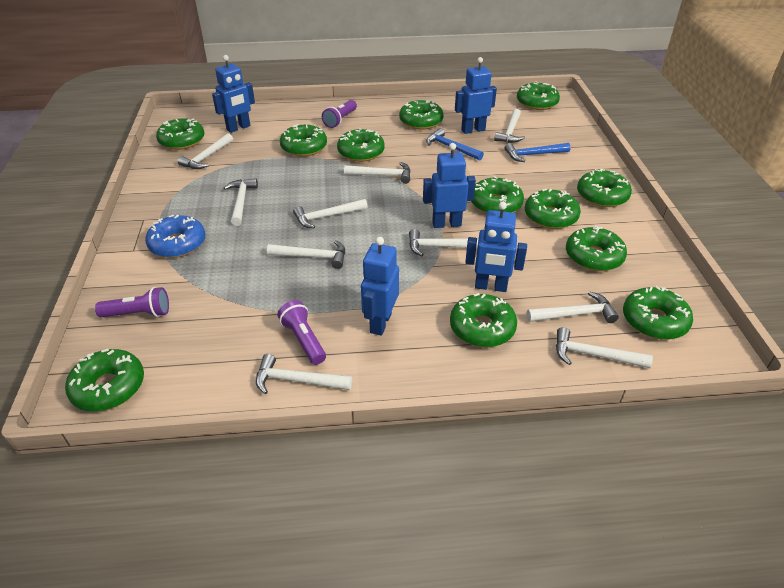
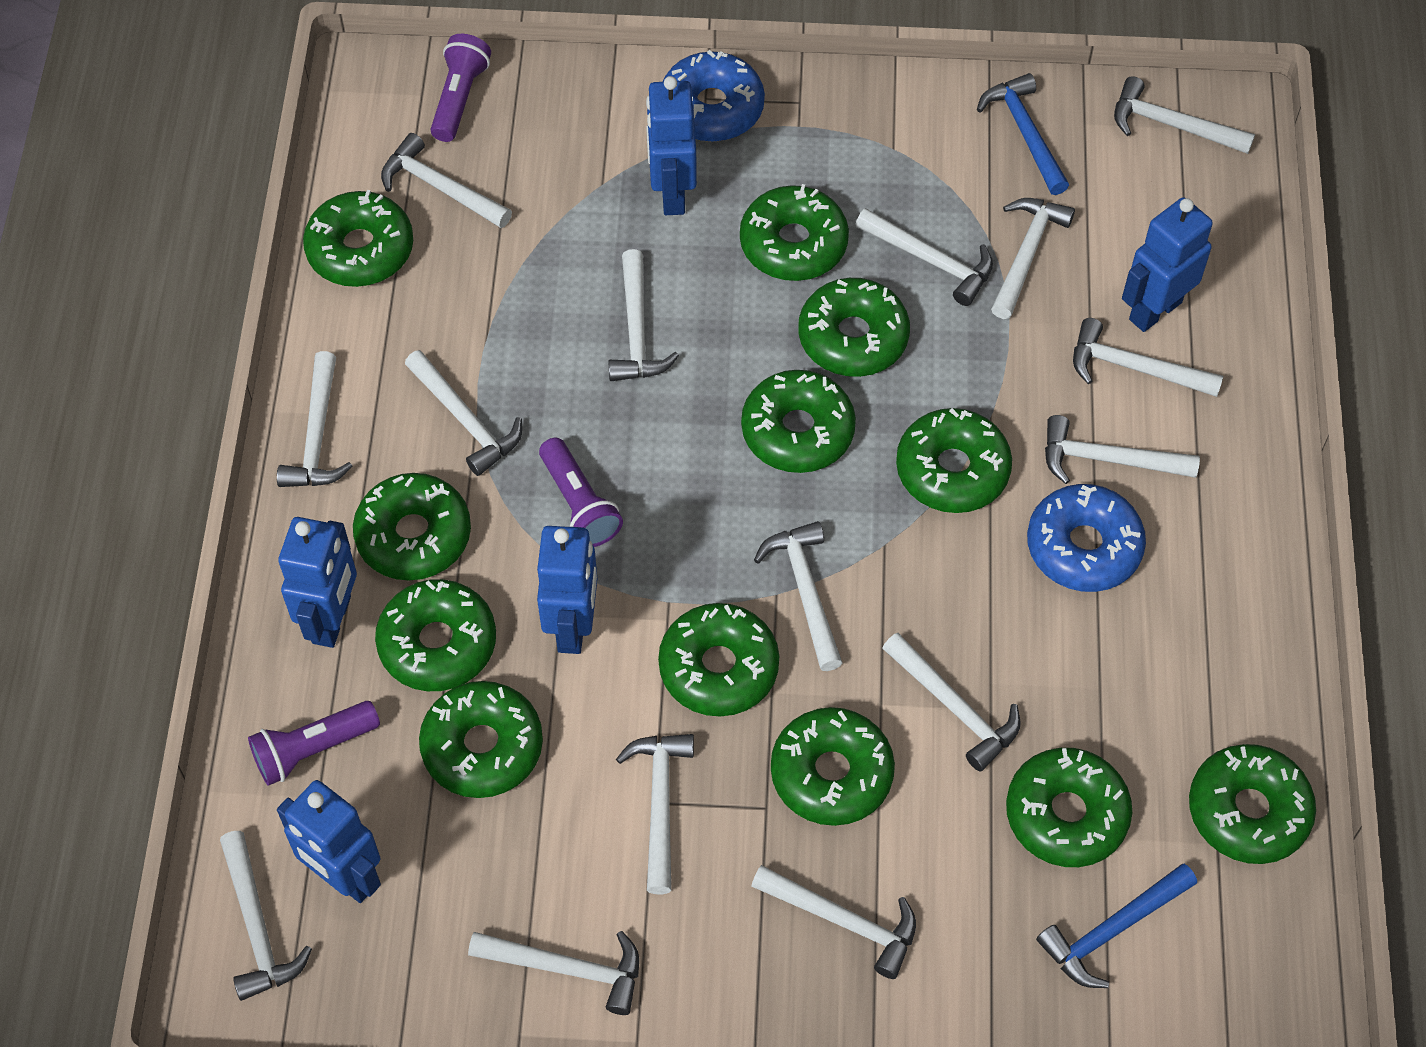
blue donut: 1 -> 2
white hammer: 10 -> 15

